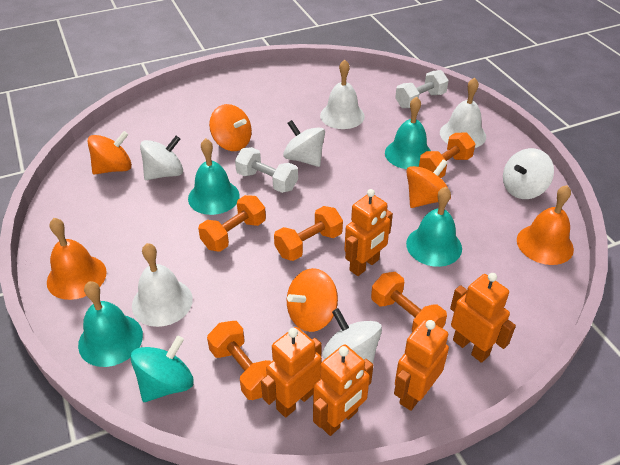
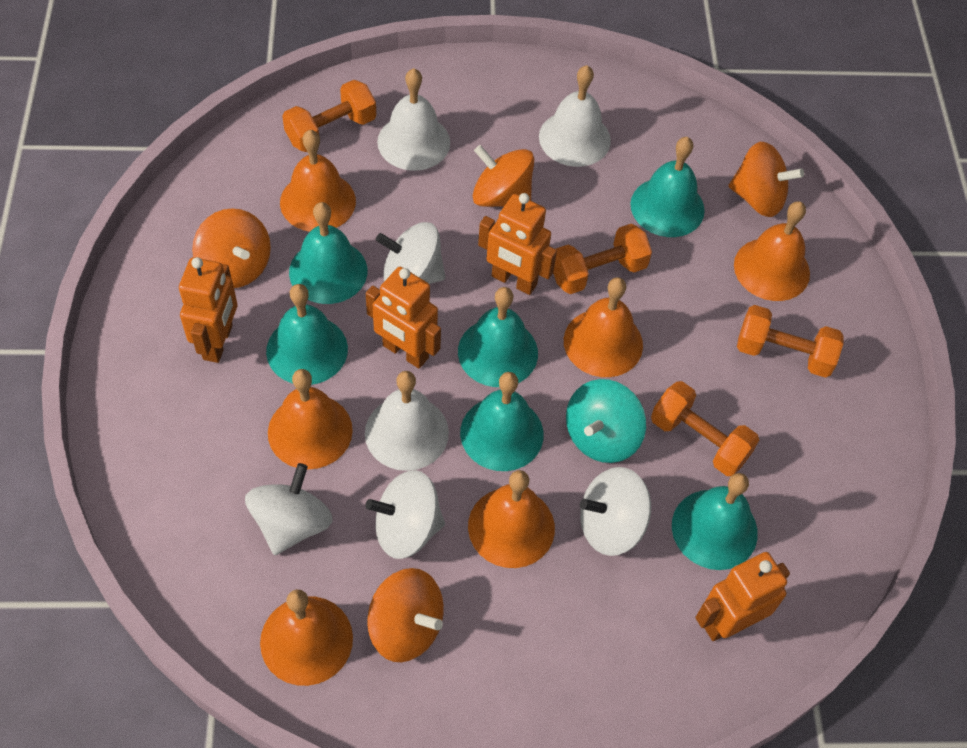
orange bell: 2 -> 6
orange dumbbell: 5 -> 4
orange robot: 5 -> 4
turquoise bell: 4 -> 6
white dumbbell: 2 -> 0

